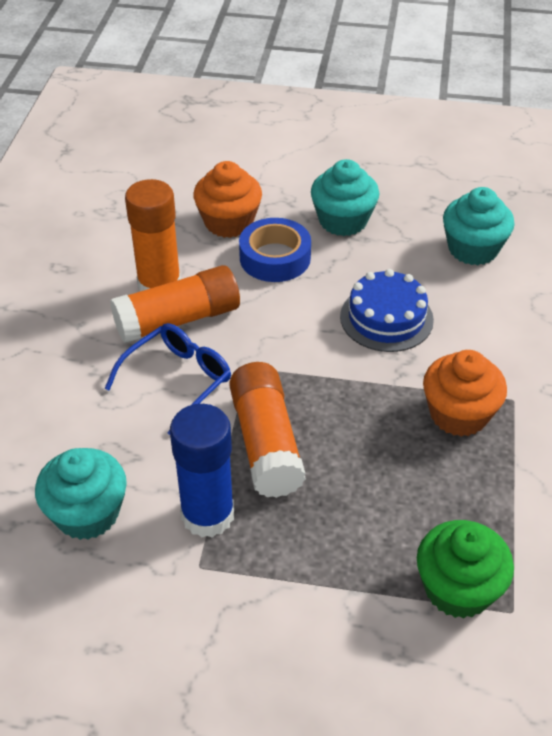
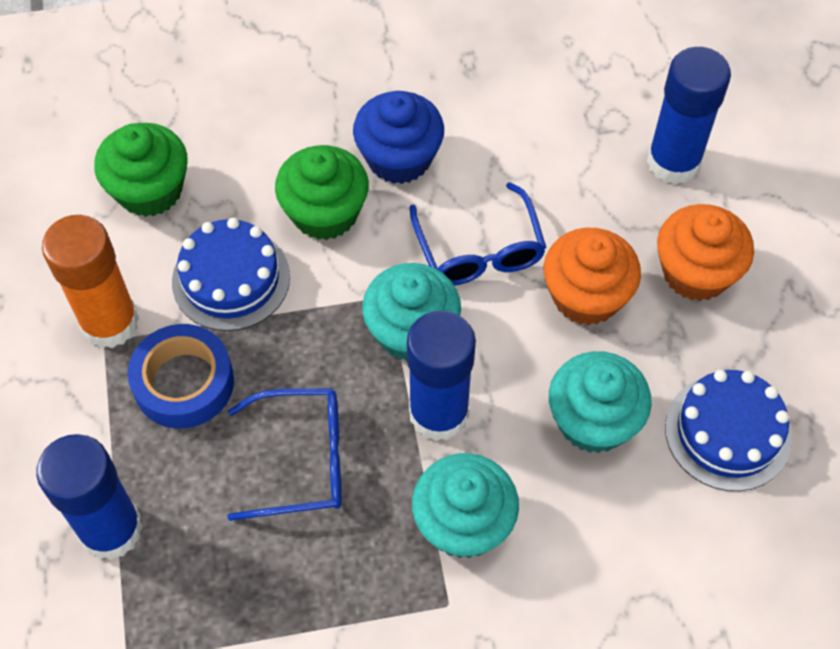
blue cake: 1 -> 2
blue cupcake: 0 -> 1
blue glasses: 1 -> 2
blue glue stick: 1 -> 3
green cupcake: 1 -> 2
orange glue stick: 3 -> 1

